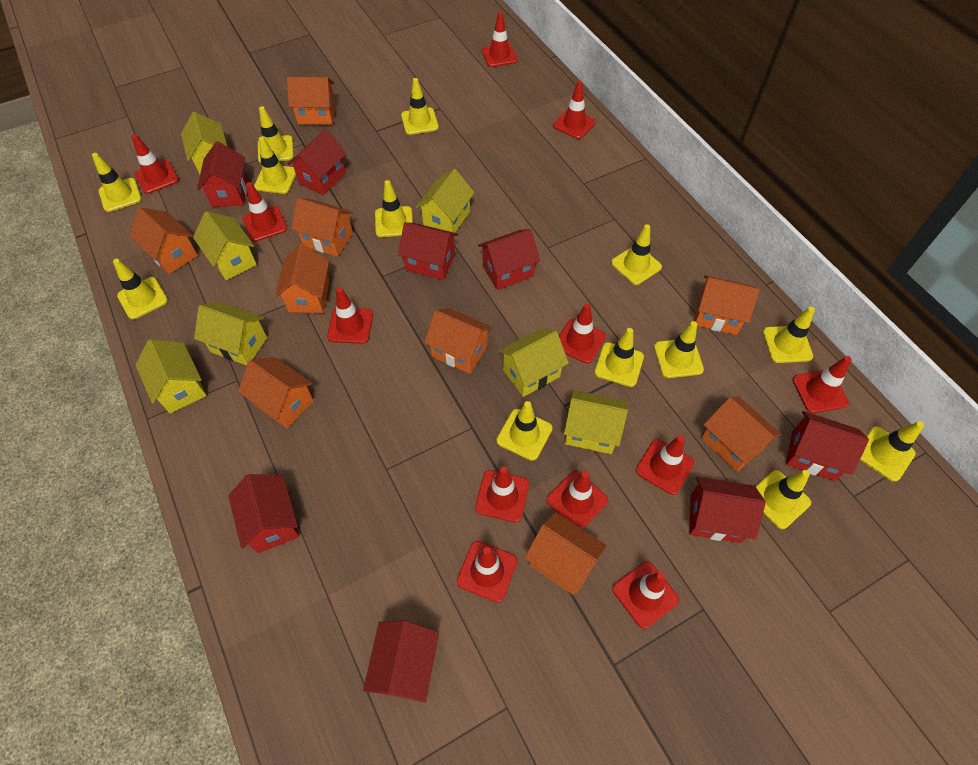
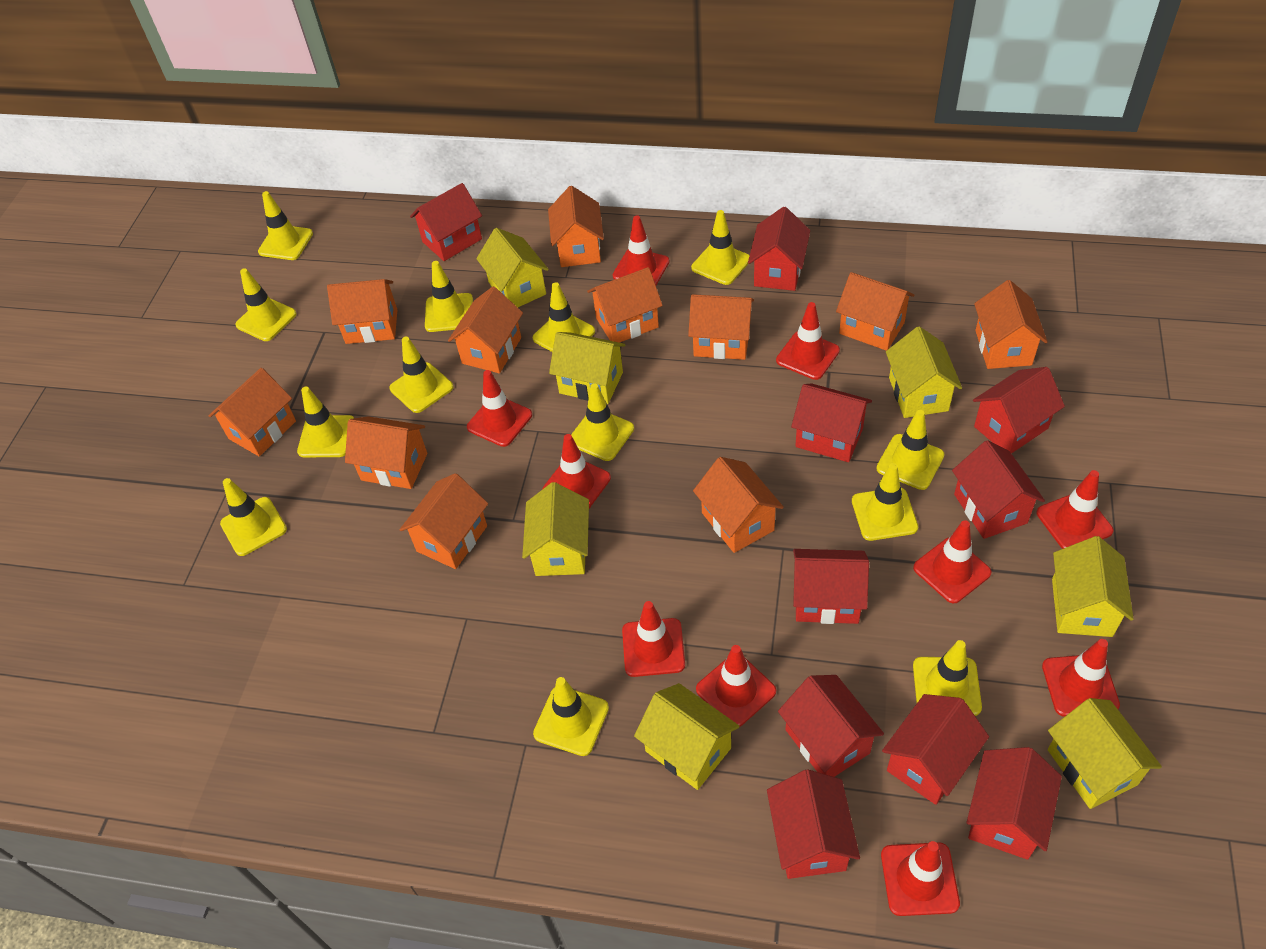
orange house: 9 -> 11
red house: 8 -> 10
red traffic cone: 12 -> 10

